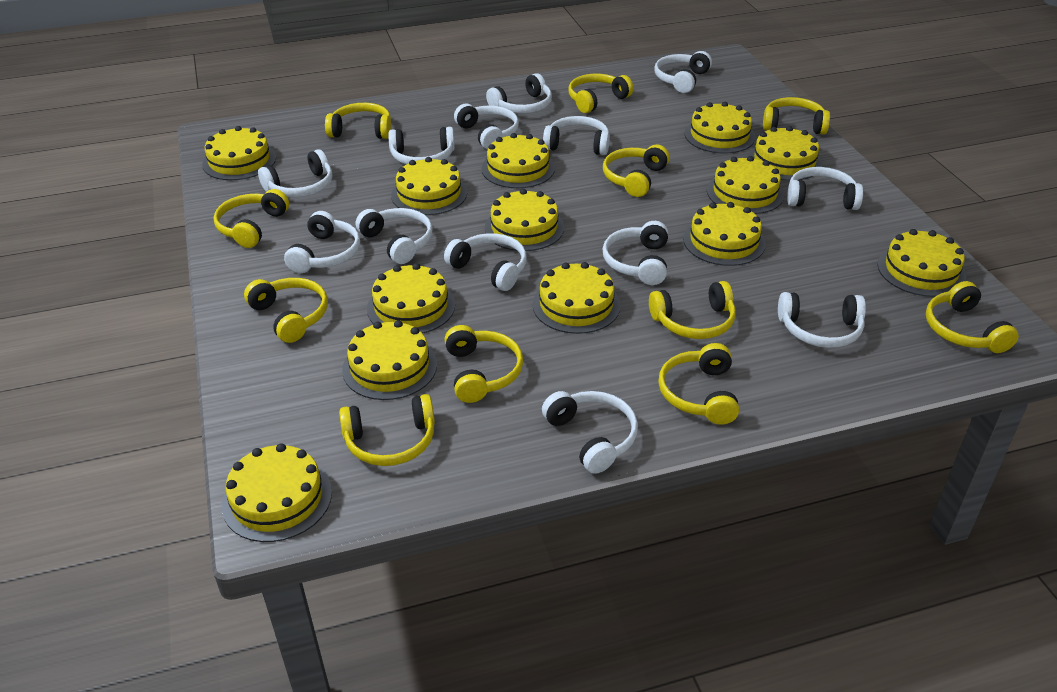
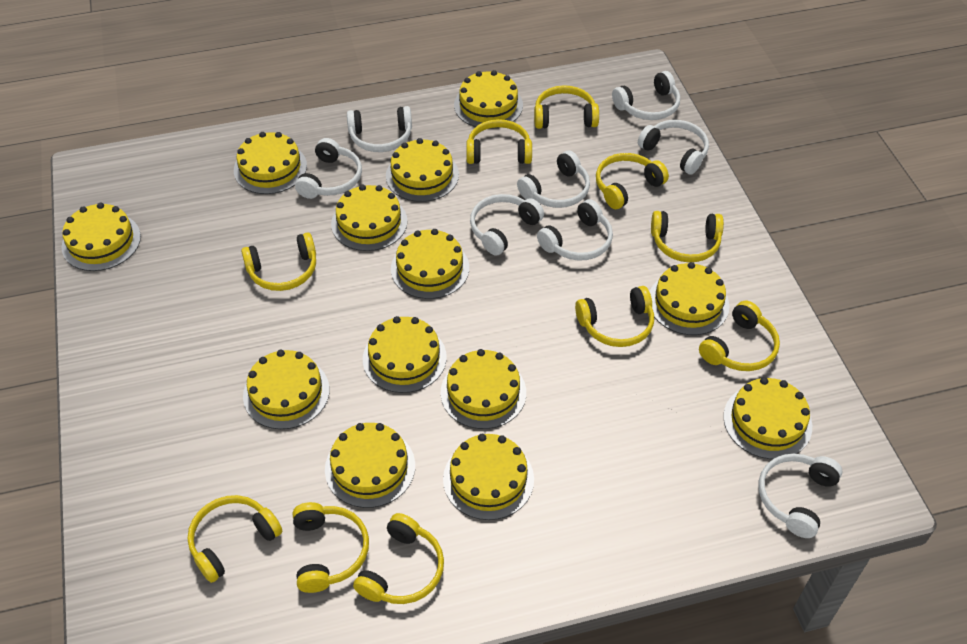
white headphones: 13 -> 8
yellow headphones: 11 -> 10

